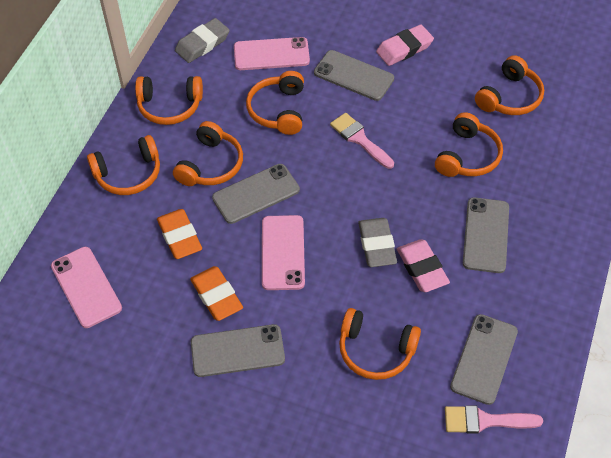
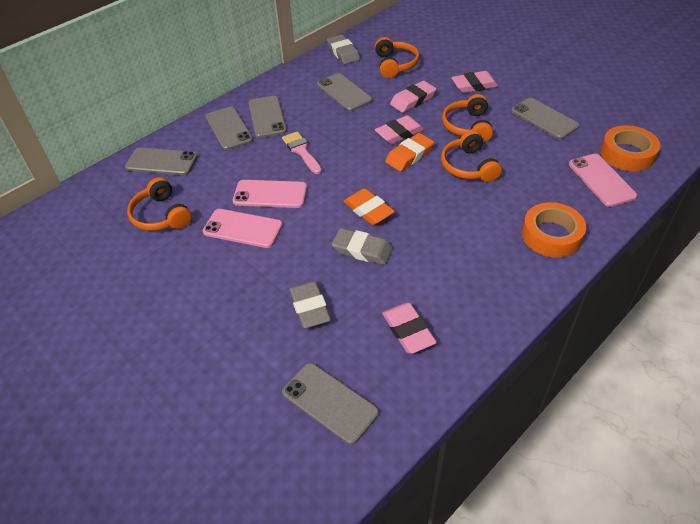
grey eraser: 2 -> 3
grey phone: 5 -> 6
orange headphones: 7 -> 4
orange tape: 0 -> 2
pink brush: 2 -> 1
pink eraser: 2 -> 4

